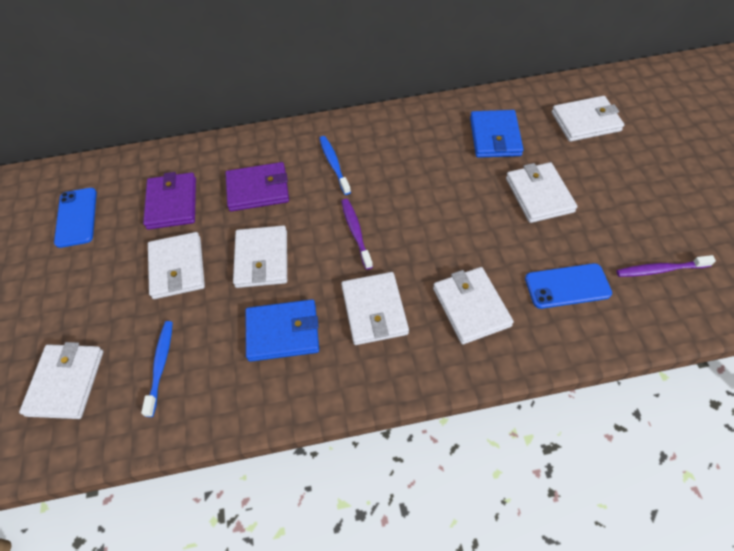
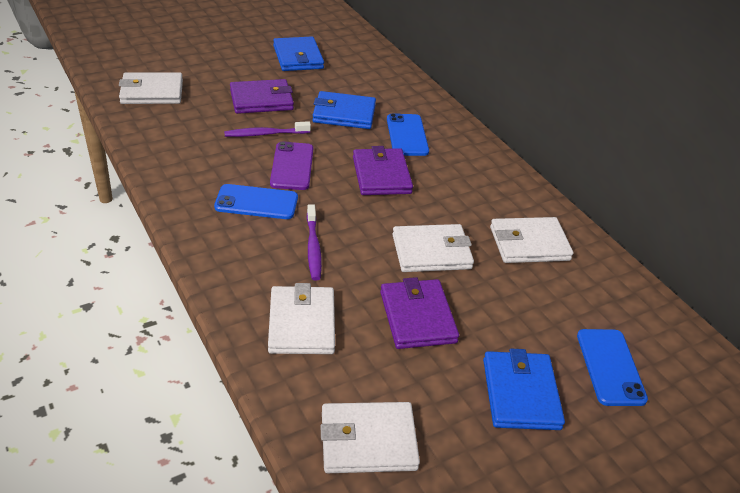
blue phone: 2 -> 3
blue toothbrush: 2 -> 0
blue wallet: 2 -> 3
purple phone: 0 -> 1
purple wallet: 2 -> 3
white wallet: 7 -> 5

